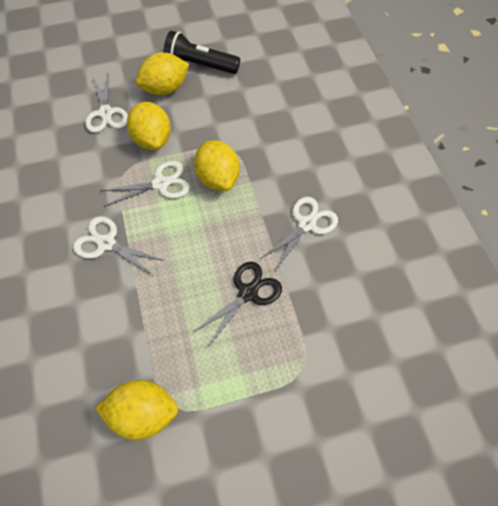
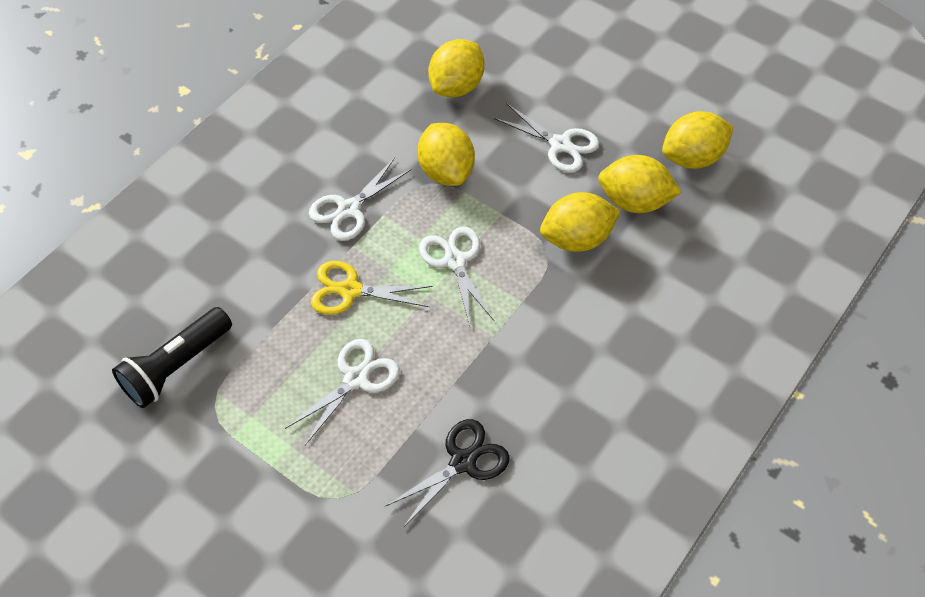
yellow lemon: 4 -> 5
yellow scissors: 0 -> 1

